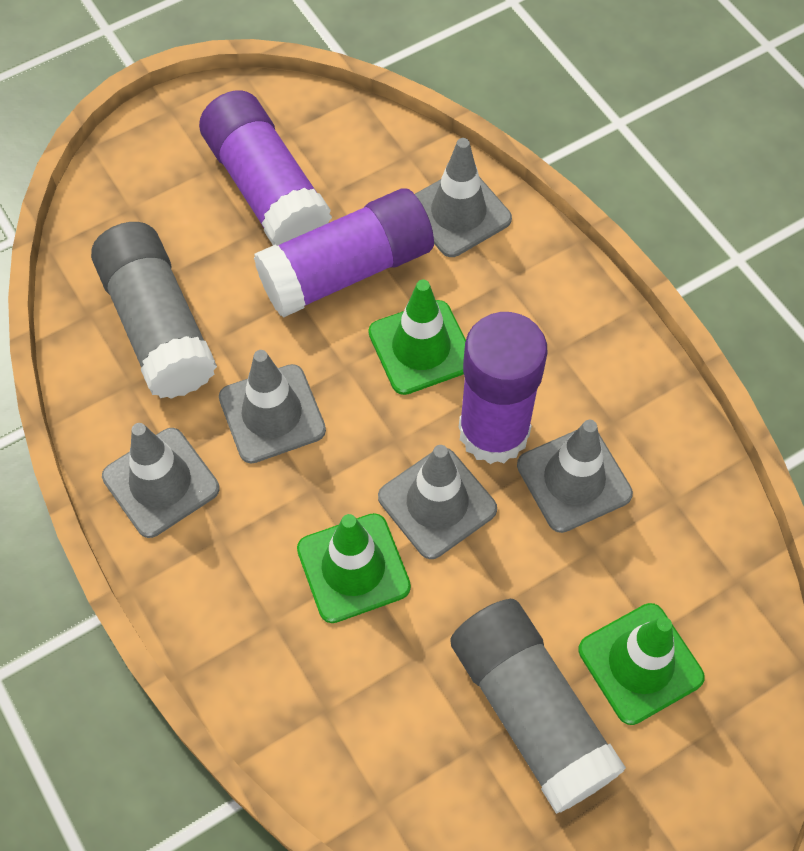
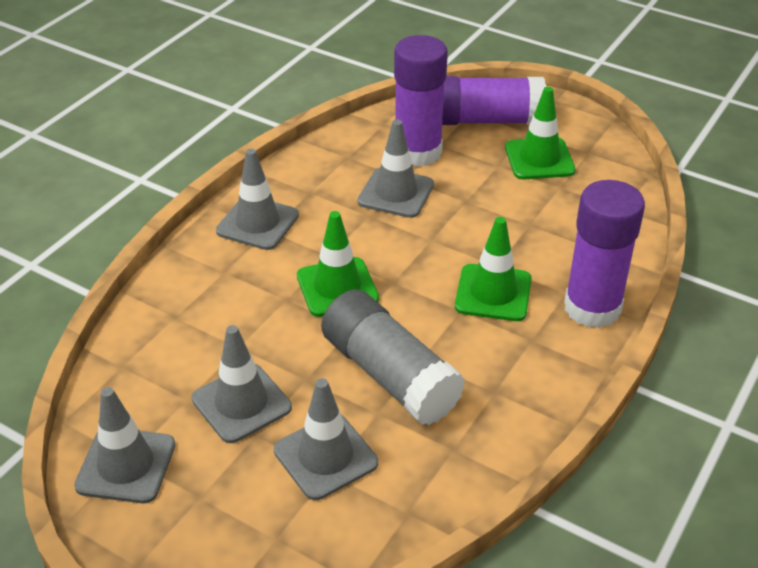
grey glue stick: 2 -> 1

